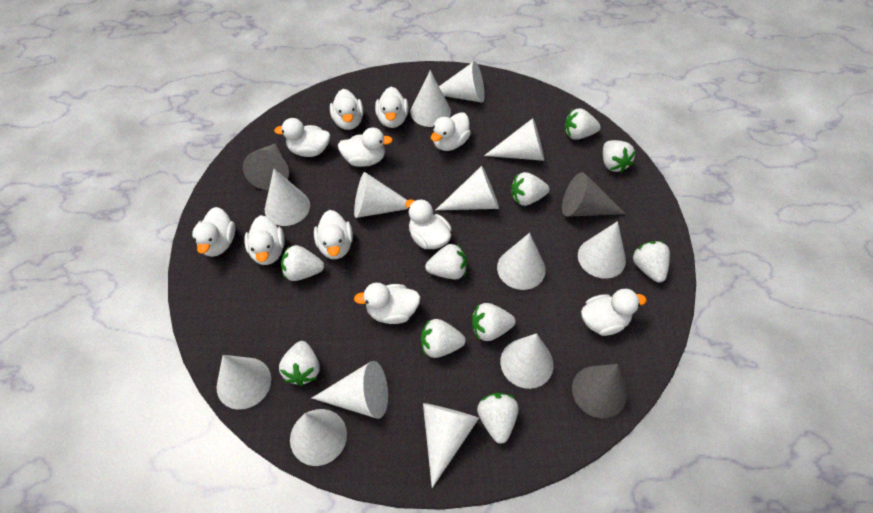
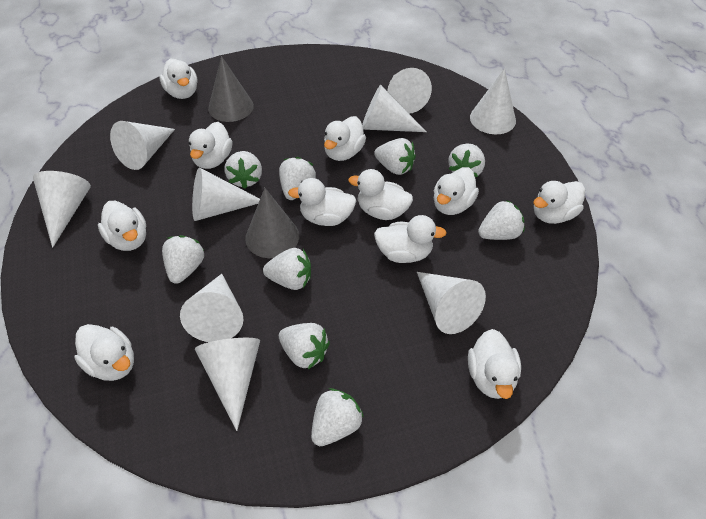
grey cone: 3 -> 2
white cone: 13 -> 9
white strawberry: 10 -> 9

